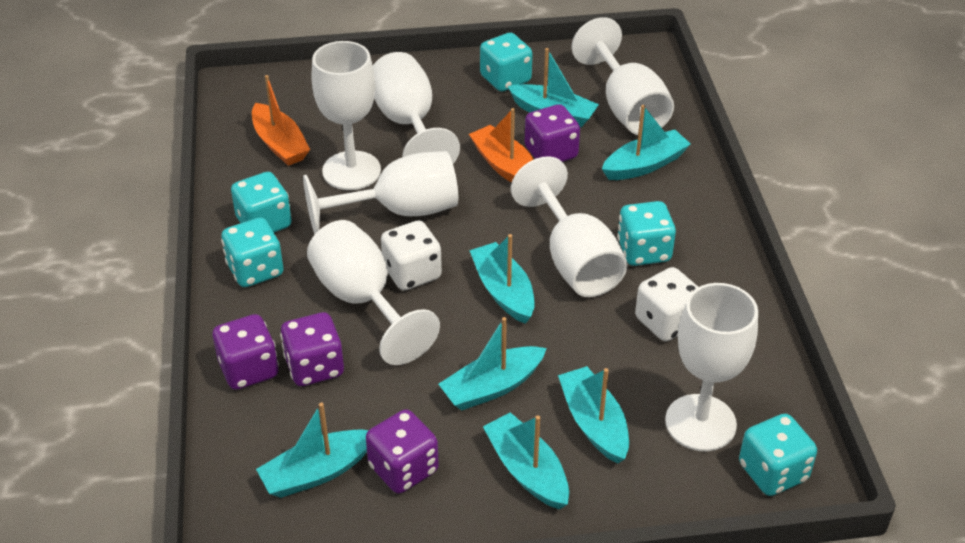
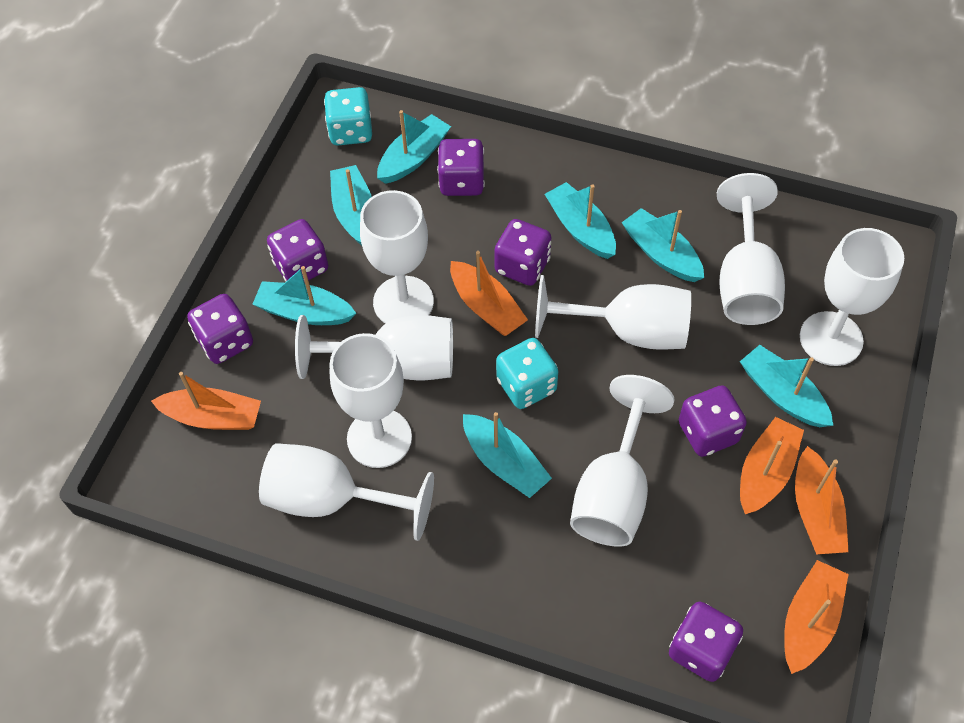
orange boat: 2 -> 5
purple dice: 4 -> 6
turquoise dice: 5 -> 2
white dice: 2 -> 0
white goblet: 7 -> 8

